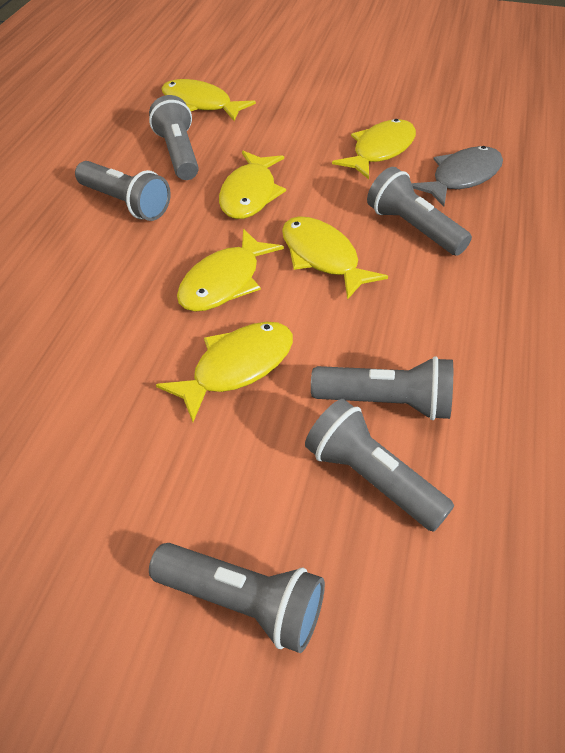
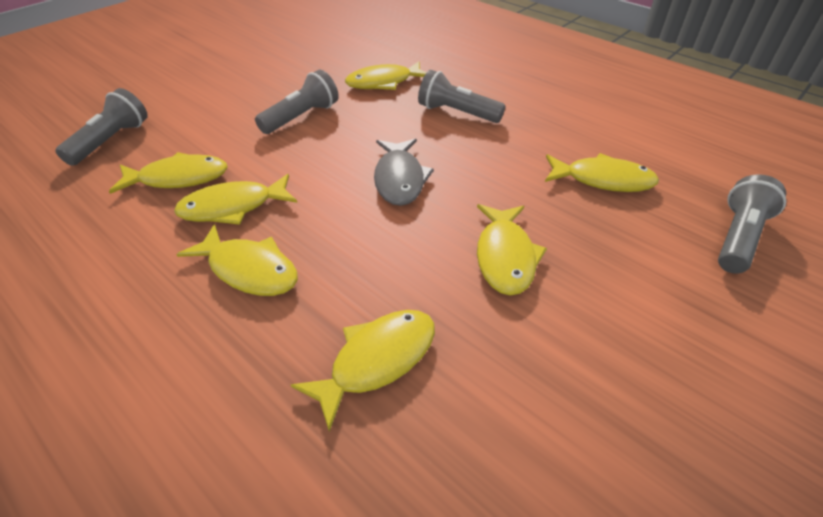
grey flashlight: 6 -> 4
yellow fish: 6 -> 7

